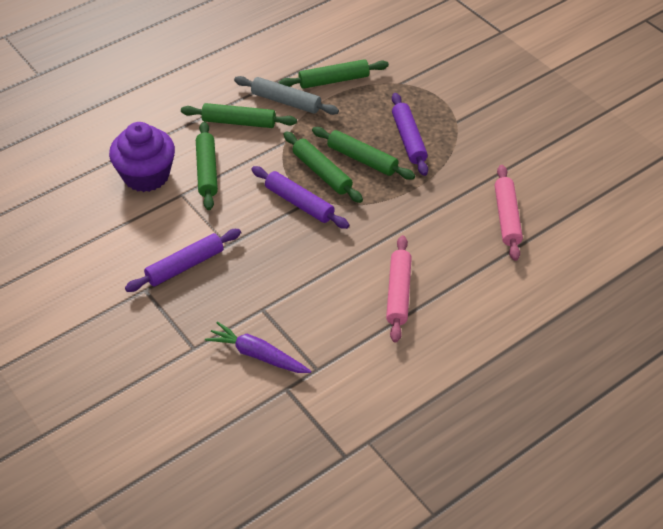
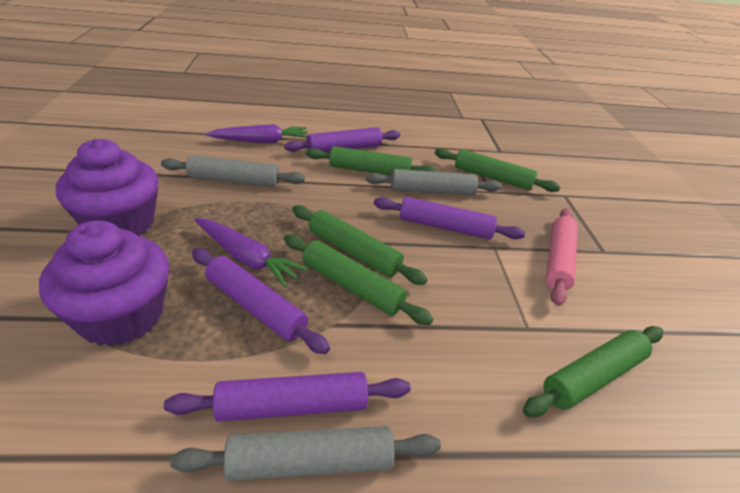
grey rolling pin: 1 -> 3
pink rolling pin: 2 -> 1
purple carrot: 1 -> 2
purple cupcake: 1 -> 2
purple rolling pin: 3 -> 4

